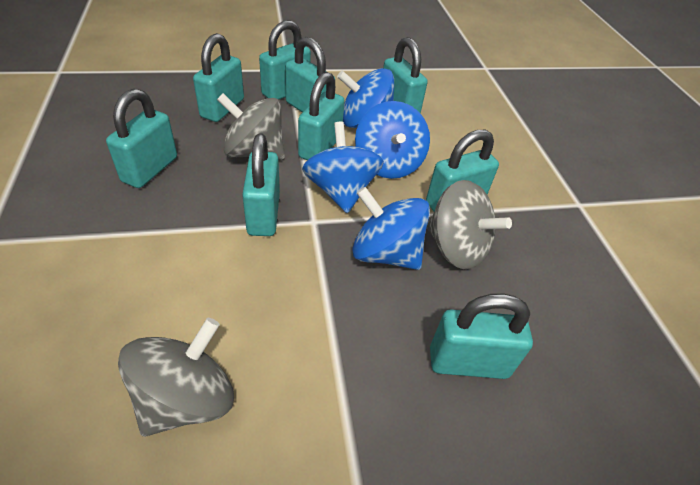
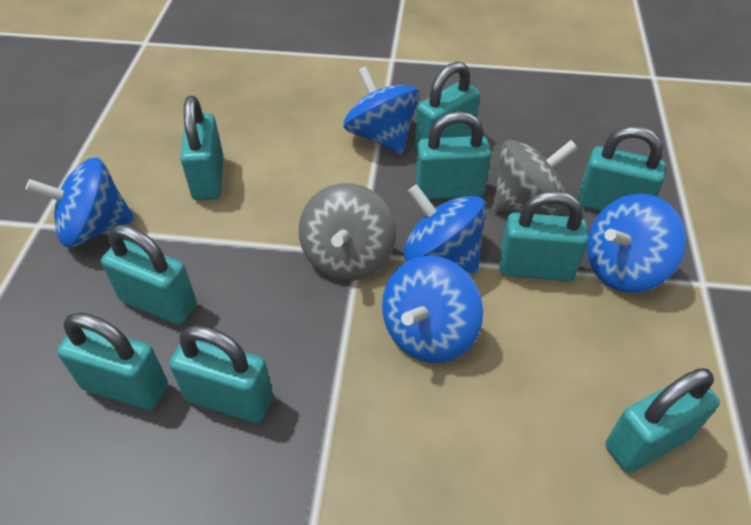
blue spinning top: 4 -> 5
grey spinning top: 3 -> 2

